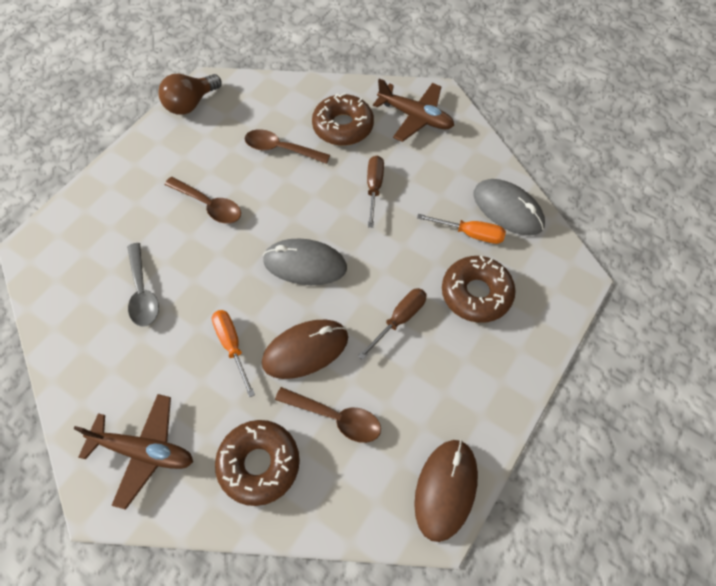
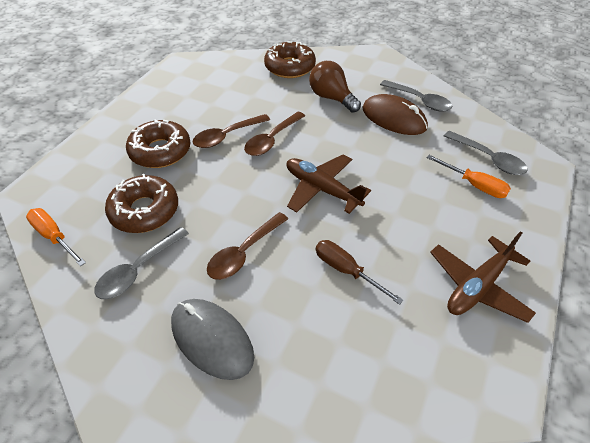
brown mouse: 2 -> 1
brown screwdriver: 2 -> 1
grey mouse: 2 -> 1
grey spoon: 1 -> 3

